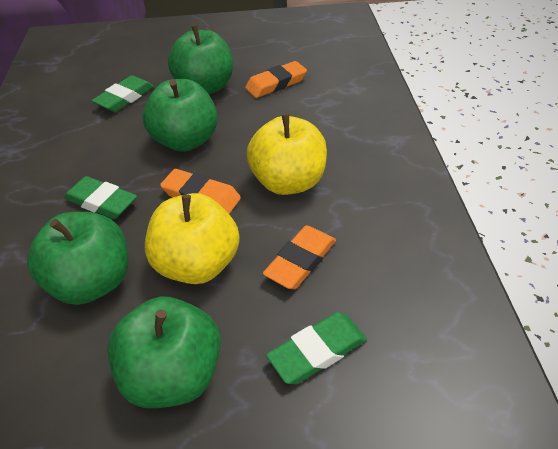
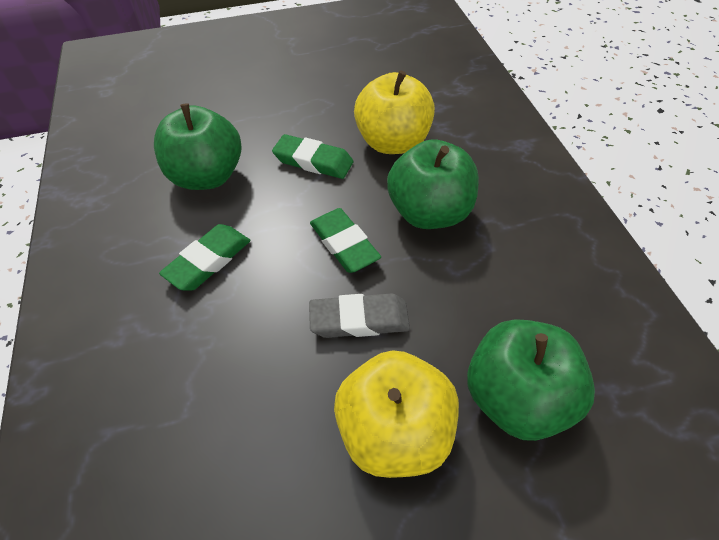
green apple: 4 -> 3
grey eraser: 0 -> 1
orange eraser: 3 -> 0

